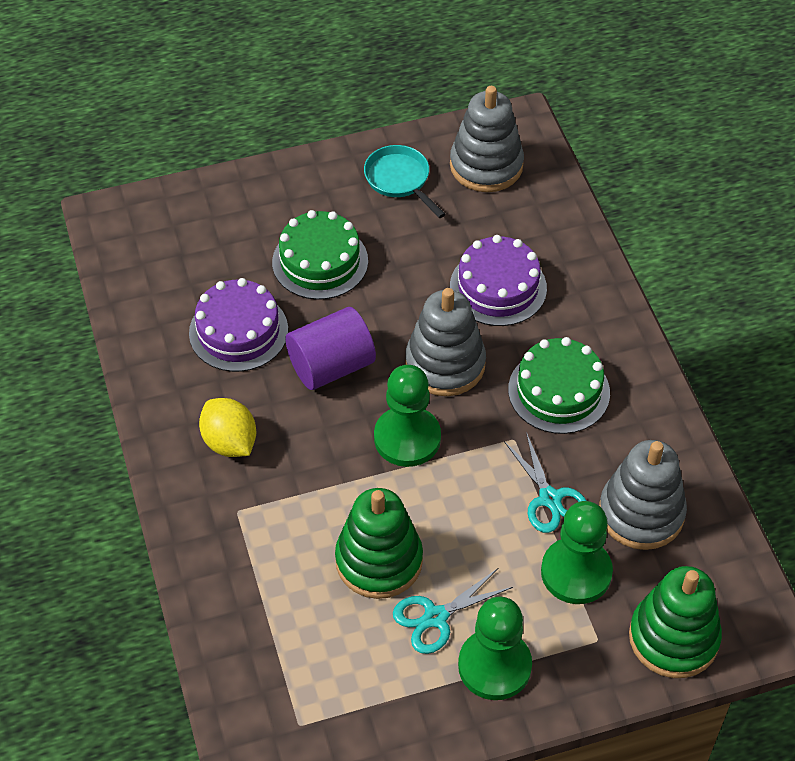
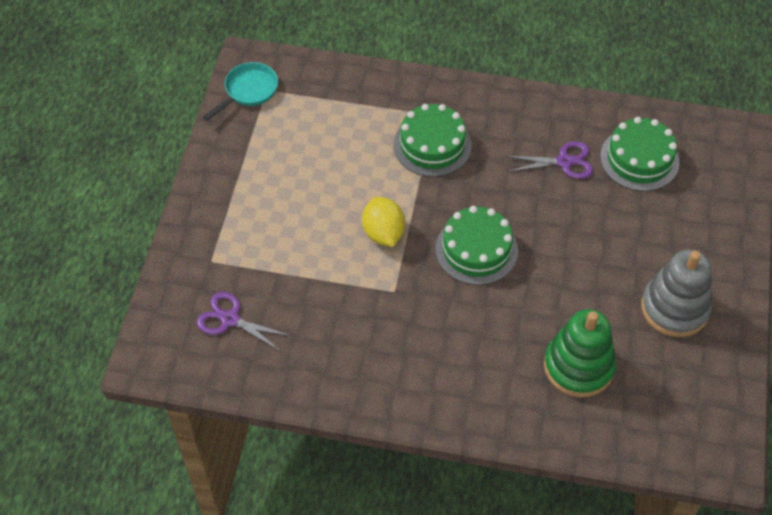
green cake: 2 -> 3
green pawn: 3 -> 0
green stacking toy: 2 -> 1
grey stacking toy: 3 -> 1
purple cake: 2 -> 0
purple cylinder: 1 -> 0
purple scissors: 0 -> 2
turquoise scissors: 2 -> 0

